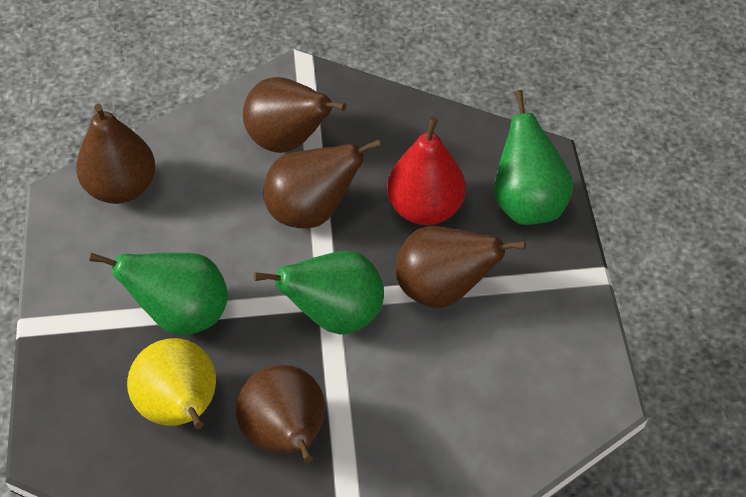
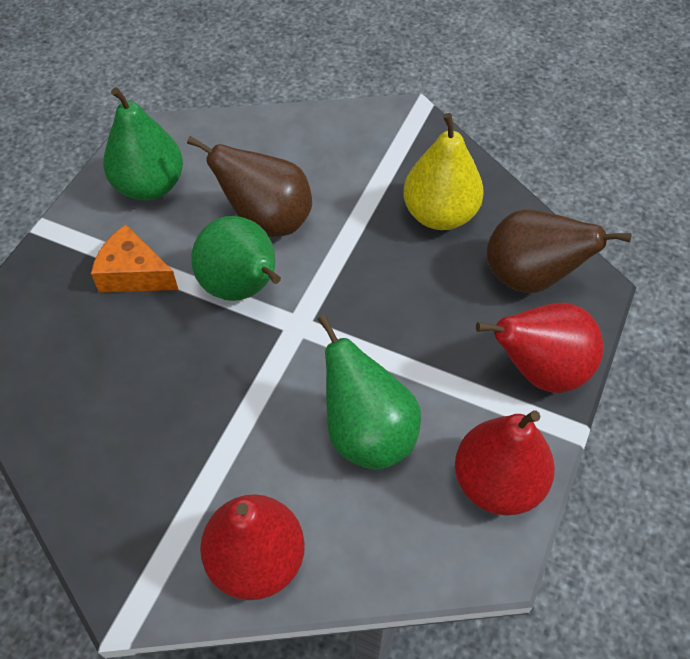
brown pear: 5 -> 2
orange cheese: 0 -> 1
red pear: 1 -> 3

